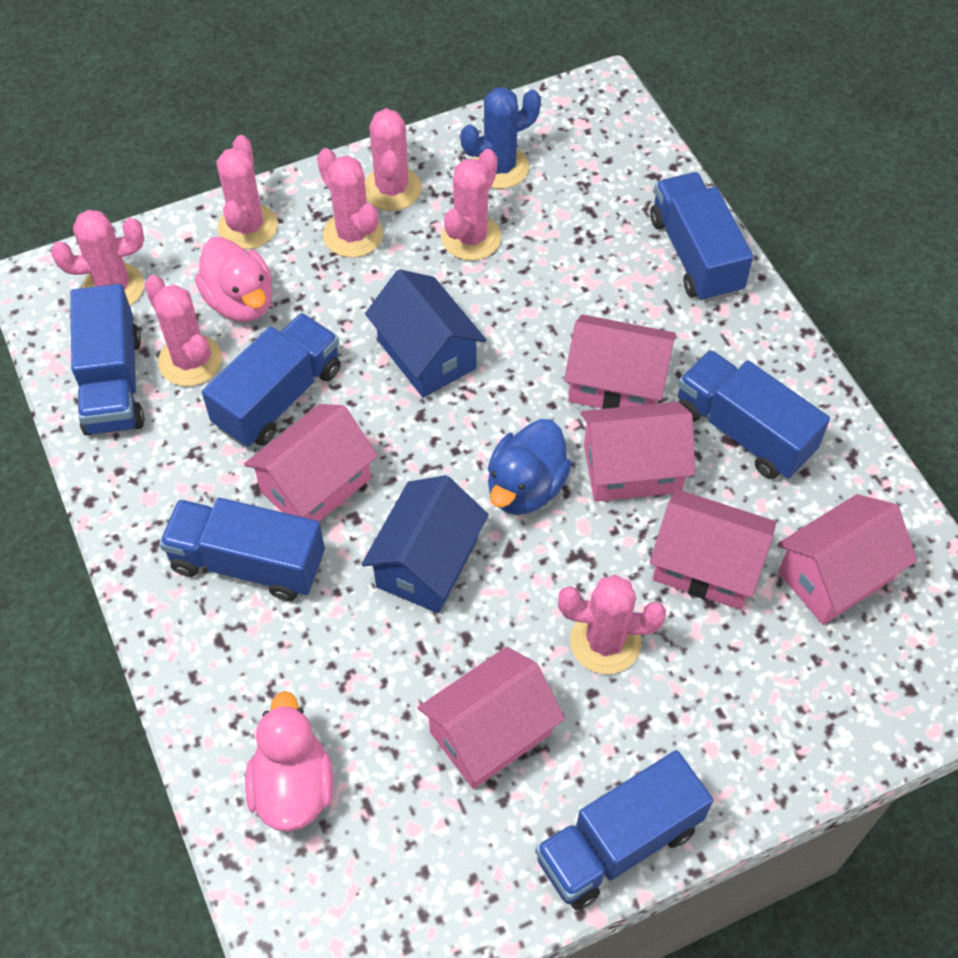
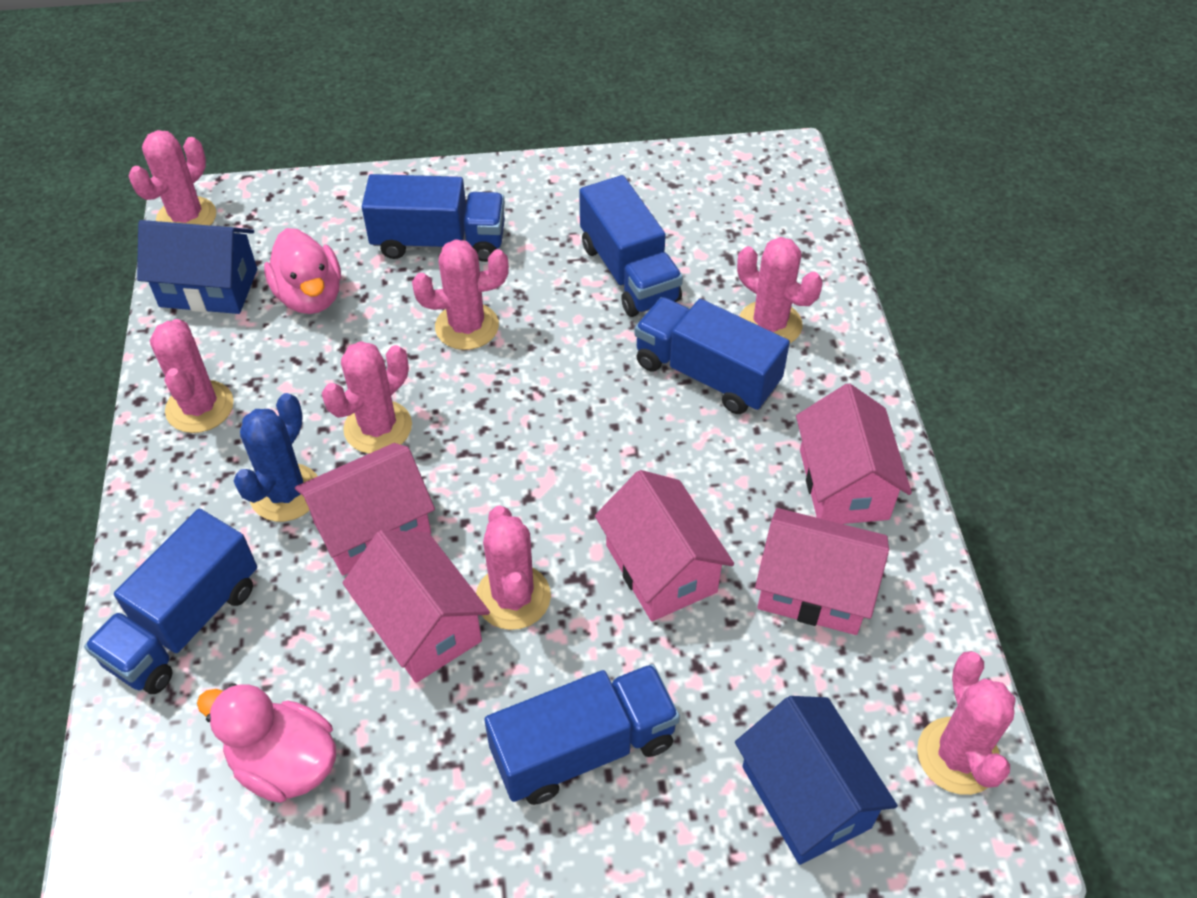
blue duck: 1 -> 0
blue truck: 6 -> 5
pink house: 6 -> 5

